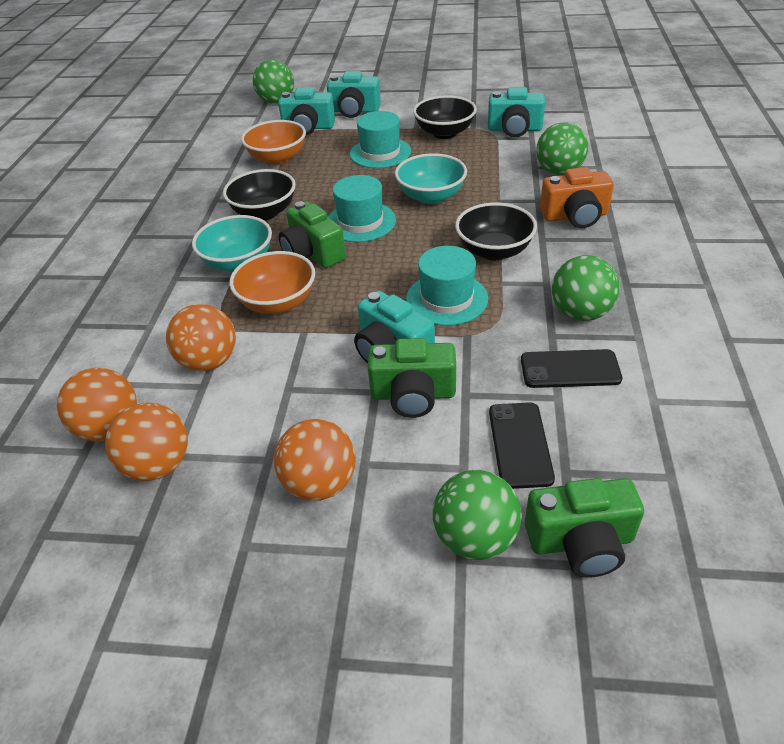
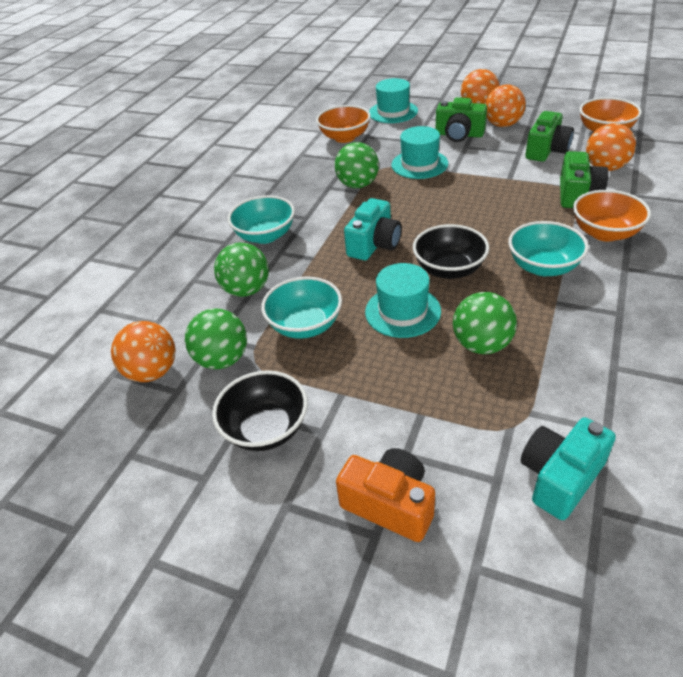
black bowl: 3 -> 2
black phone: 2 -> 0
orange bowl: 2 -> 3
turquoise bowl: 2 -> 3
turquoise camera: 4 -> 2

